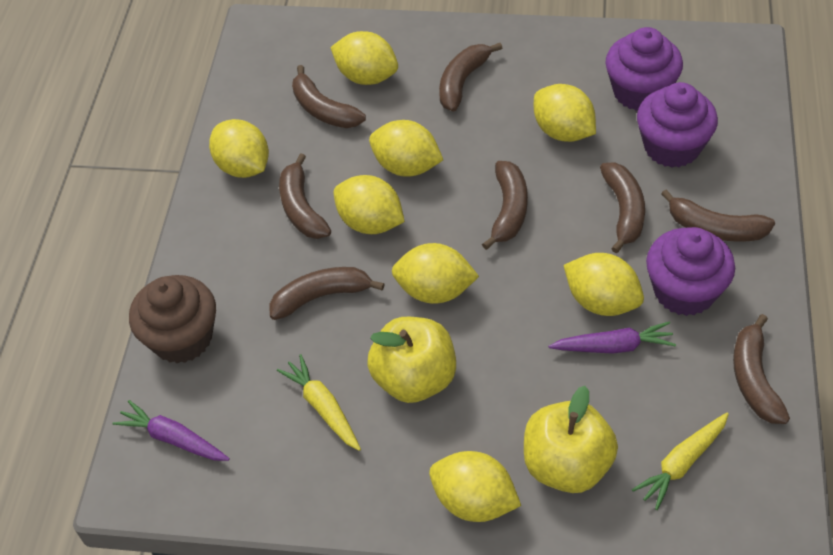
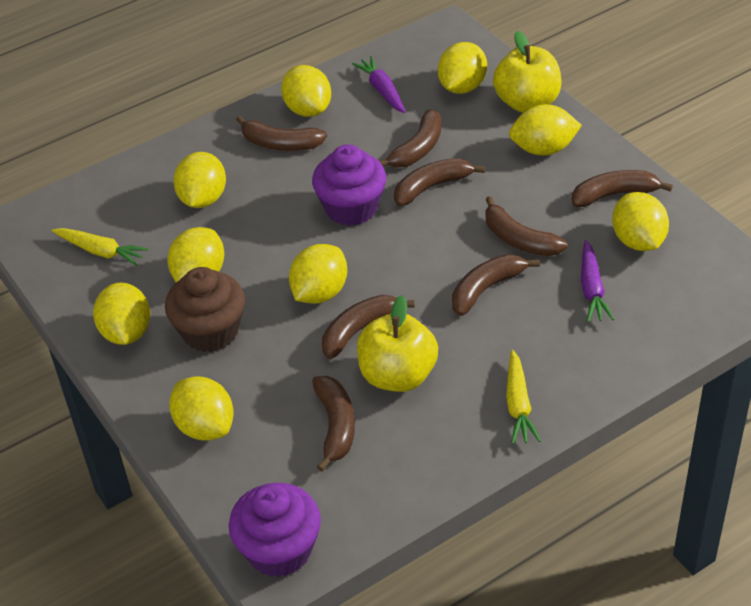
purple cupcake: 3 -> 2
yellow lemon: 8 -> 9

